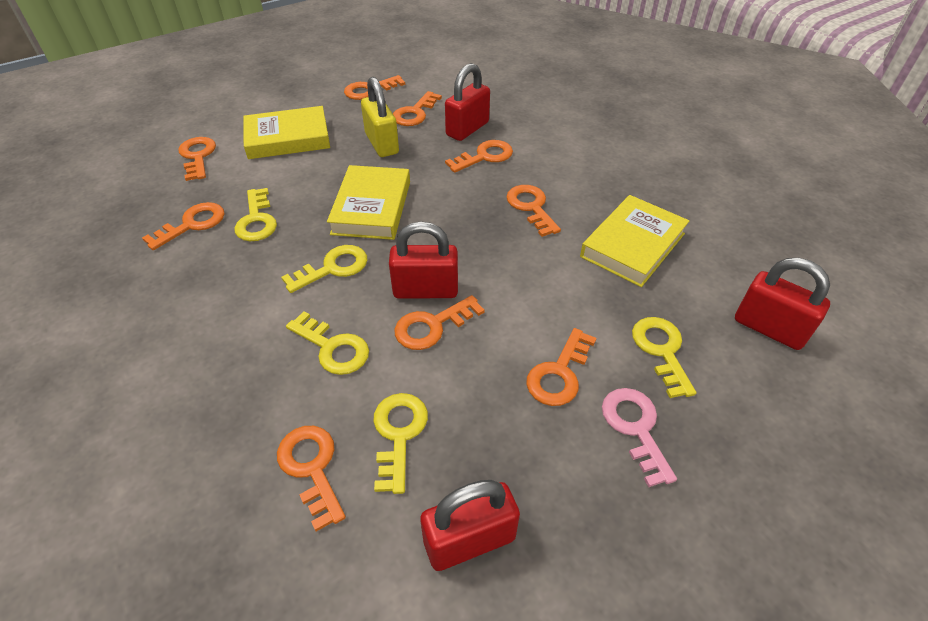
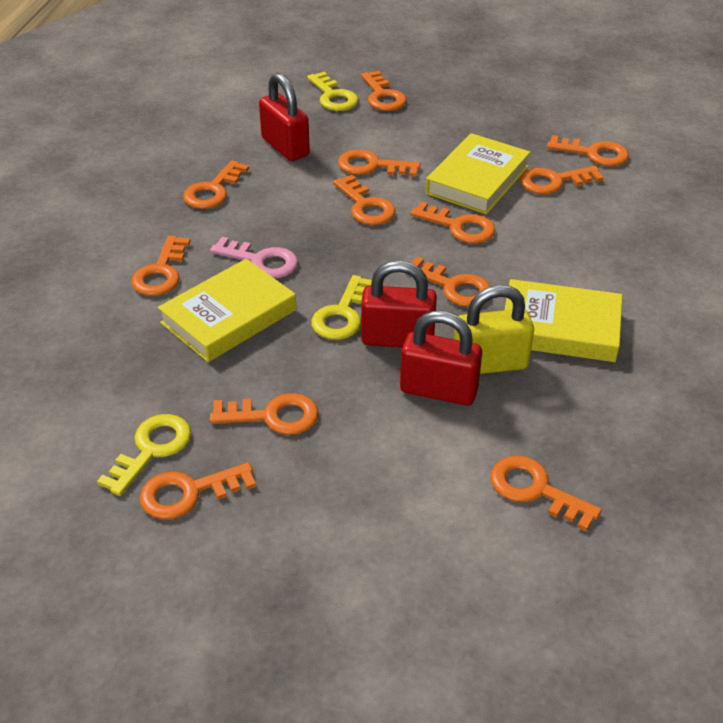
orange key: 9 -> 12
red padlock: 4 -> 3
yellow key: 5 -> 3

